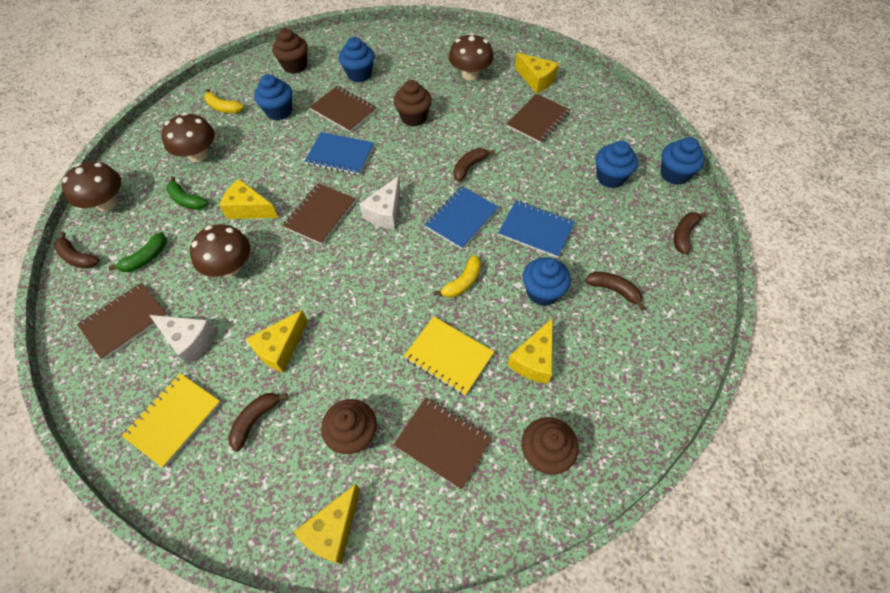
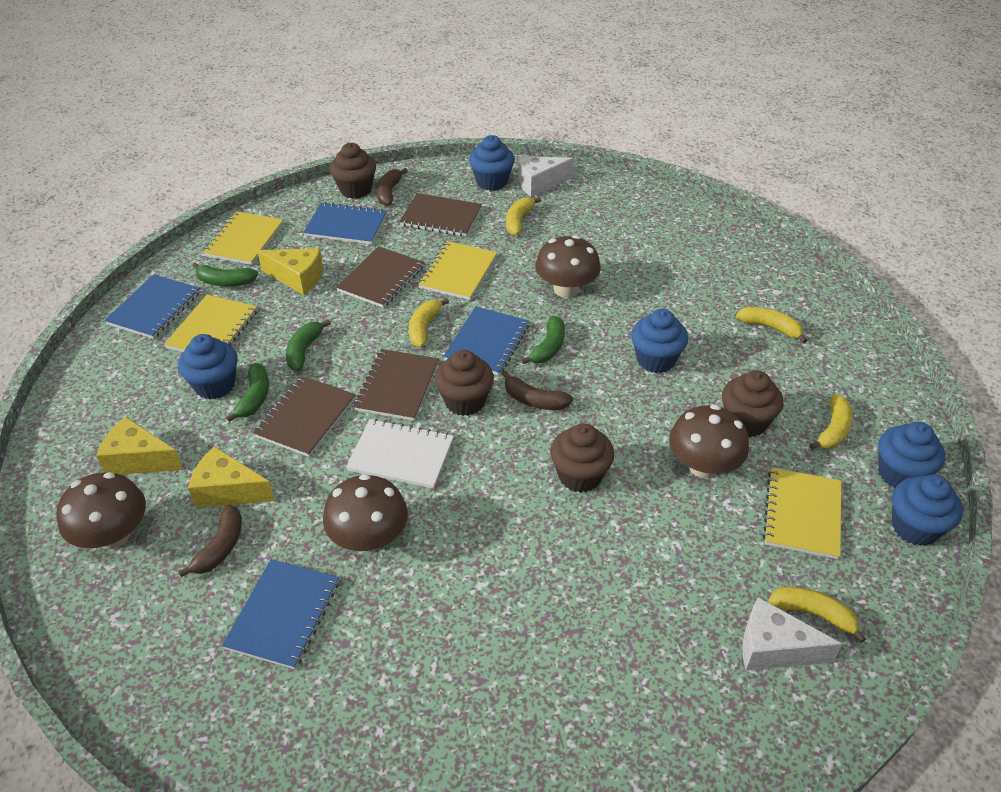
blue notebook: 3 -> 4
brown banana: 5 -> 3
brown notebook: 5 -> 4
green banana: 2 -> 4
white notebook: 0 -> 1
yellow banana: 2 -> 5
yellow cheese: 5 -> 3
yellow notebook: 2 -> 4

